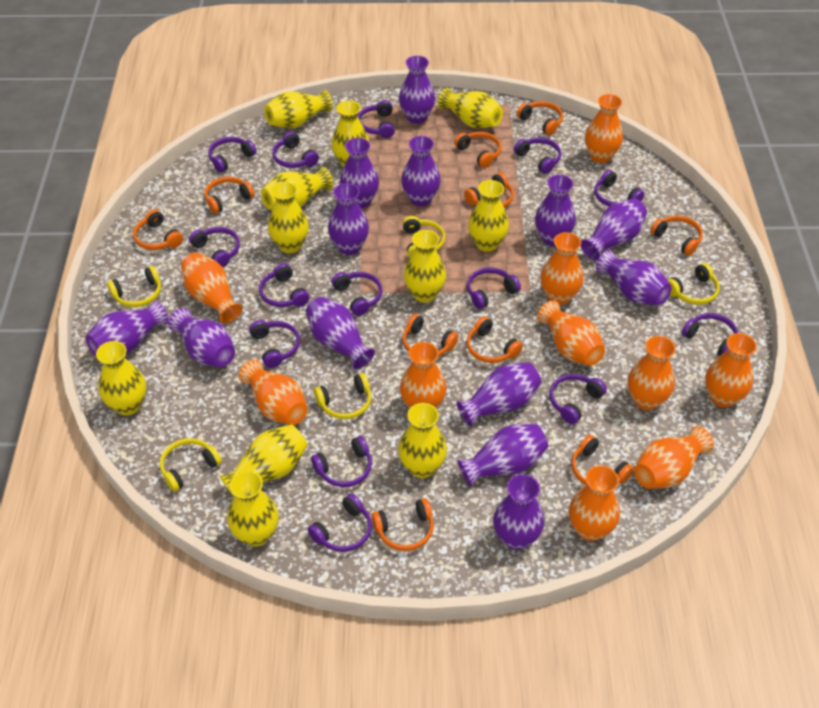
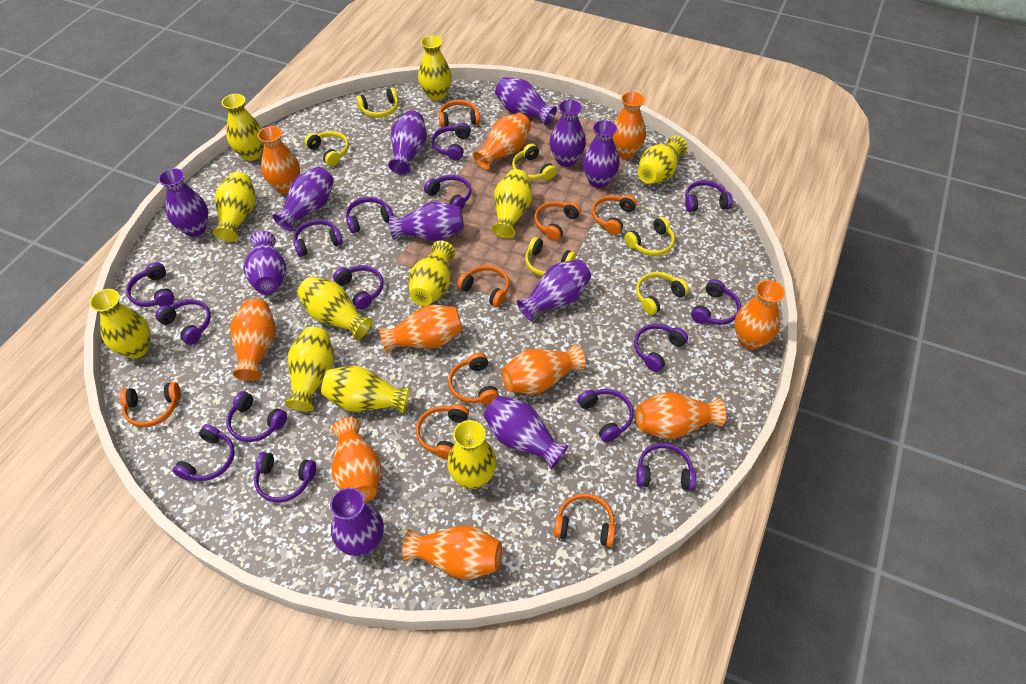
orange headphones: 10 -> 8
purple headphones: 14 -> 15
purple vase: 13 -> 11
yellow headphones: 5 -> 6

